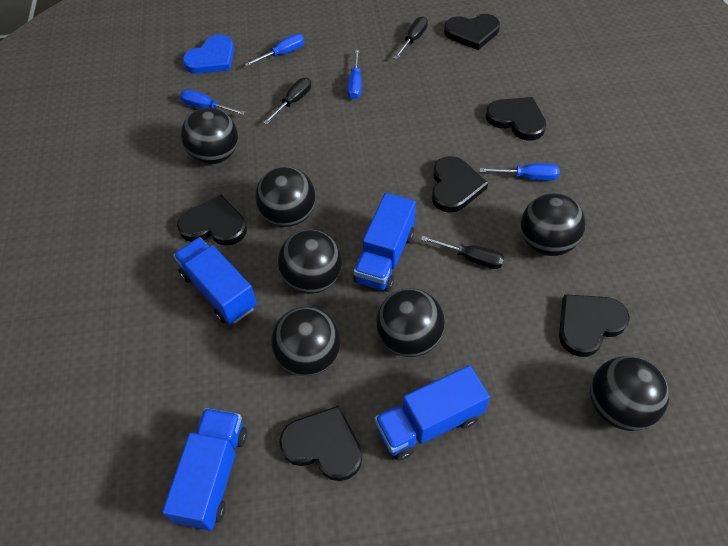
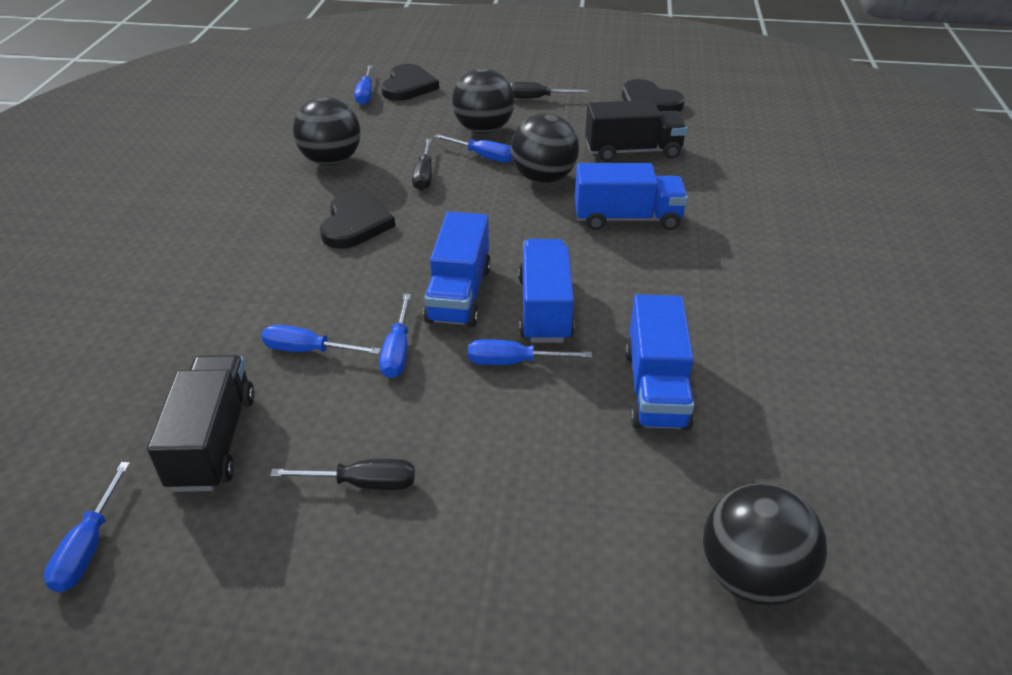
black ball: 7 -> 4
black heart: 6 -> 3
black truck: 0 -> 2
blue heart: 1 -> 0
blue screwdriver: 4 -> 6

